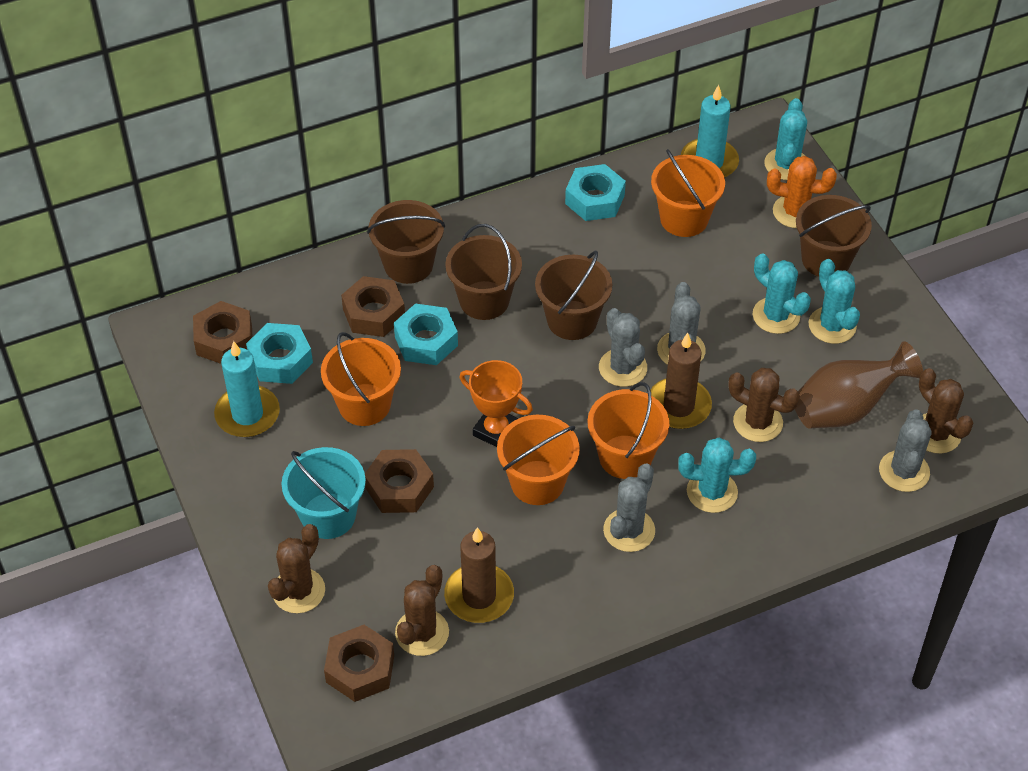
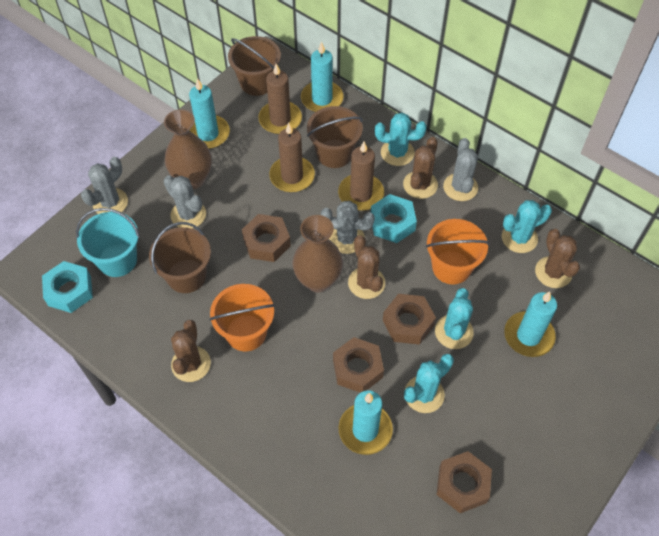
brown bucket: 4 -> 3
brown candle: 2 -> 3
brown vase: 1 -> 2
orange bucket: 4 -> 2
orange cactus: 1 -> 0
orange trophy: 1 -> 0
turquoise candle: 2 -> 4
turquoise nut: 3 -> 2

